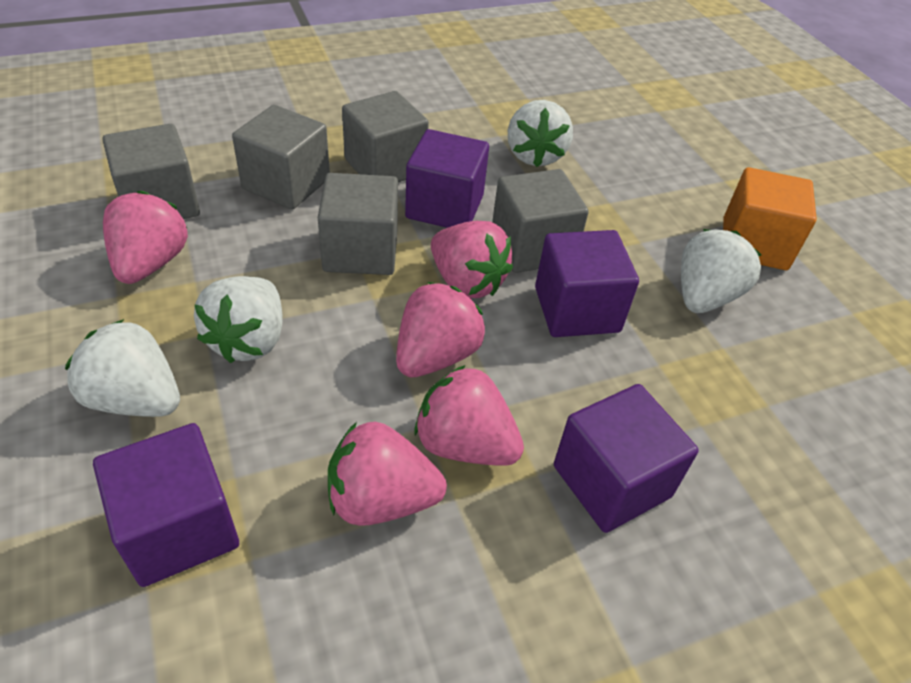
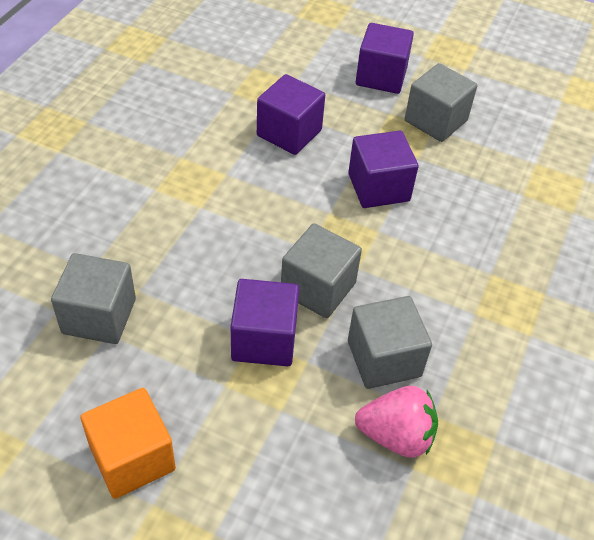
grey cube: 5 -> 4
pink strawberry: 5 -> 1
white strawberry: 4 -> 0

